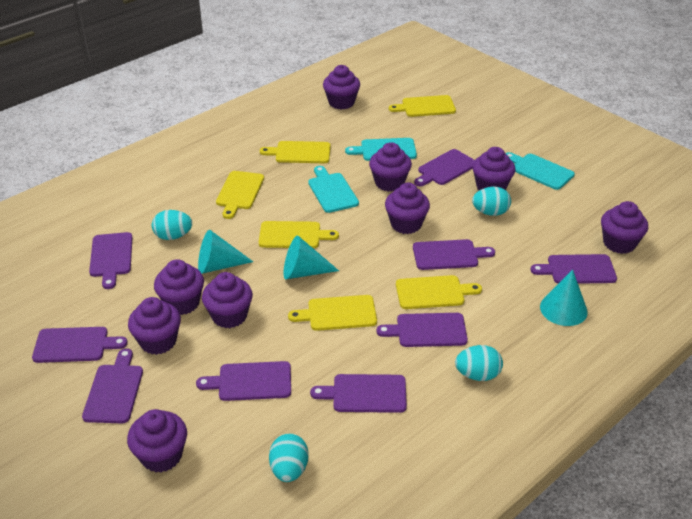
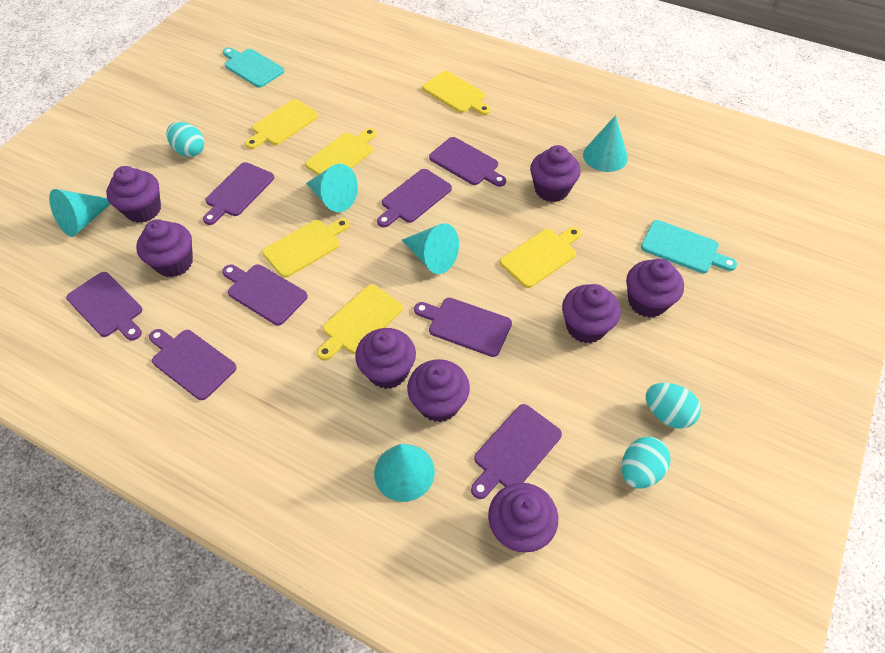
purple cupcake: 9 -> 8
purple cutting board: 9 -> 8
turquoise cone: 3 -> 5
turquoise cutting board: 3 -> 2
turquoise egg: 4 -> 3

